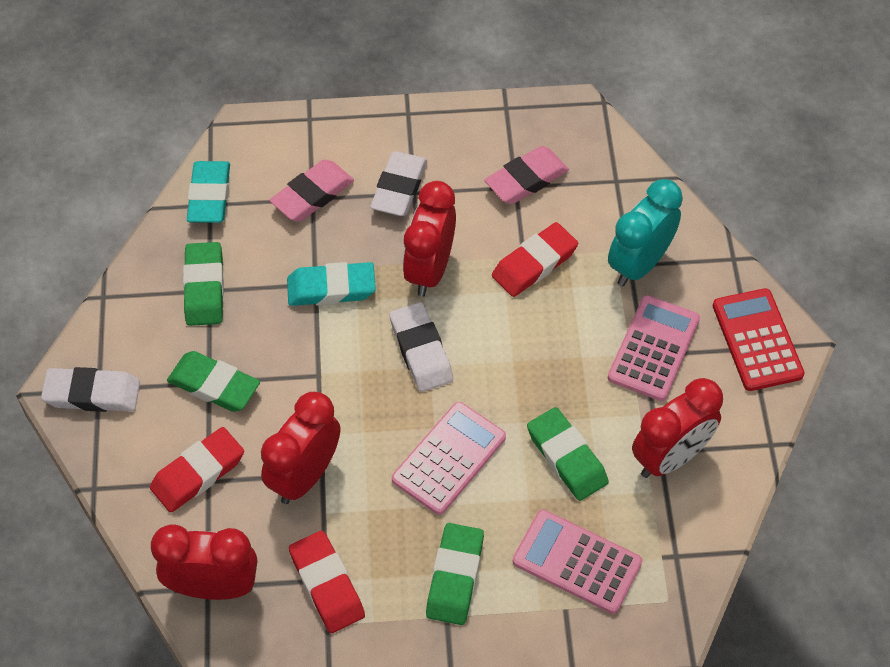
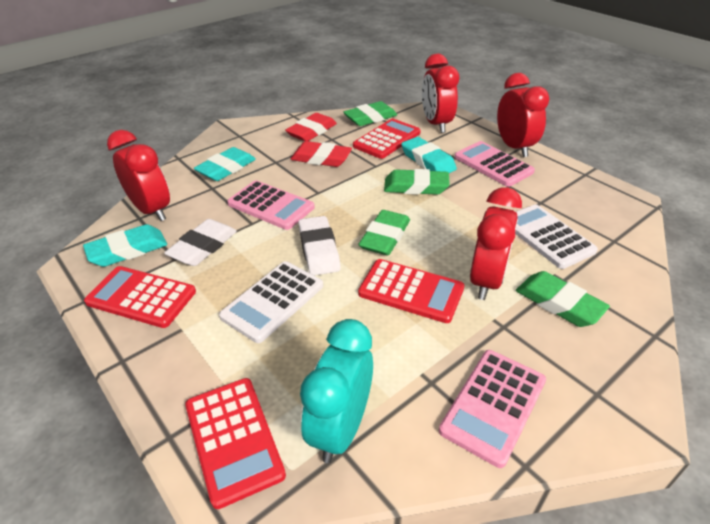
pink eraser: 2 -> 0
red calculator: 1 -> 4
red eraser: 3 -> 2
turquoise eraser: 2 -> 3
white calculator: 0 -> 2
white eraser: 3 -> 2

